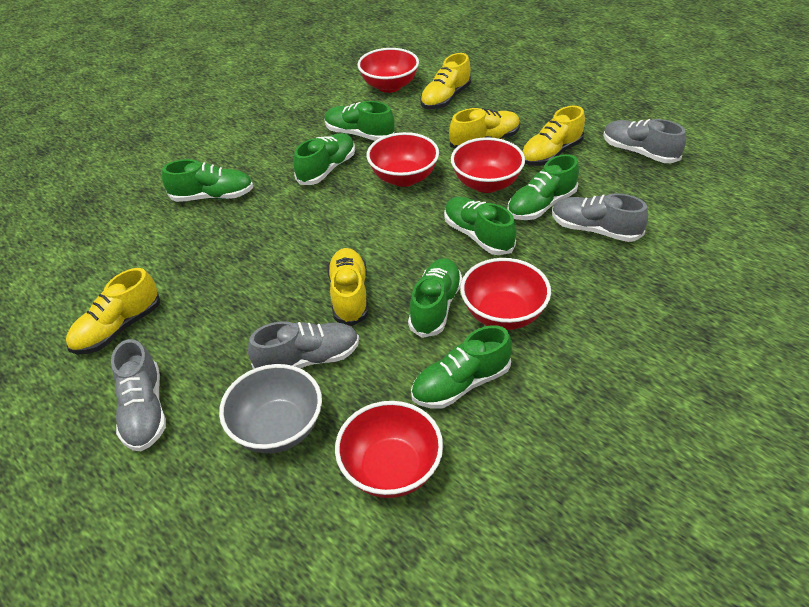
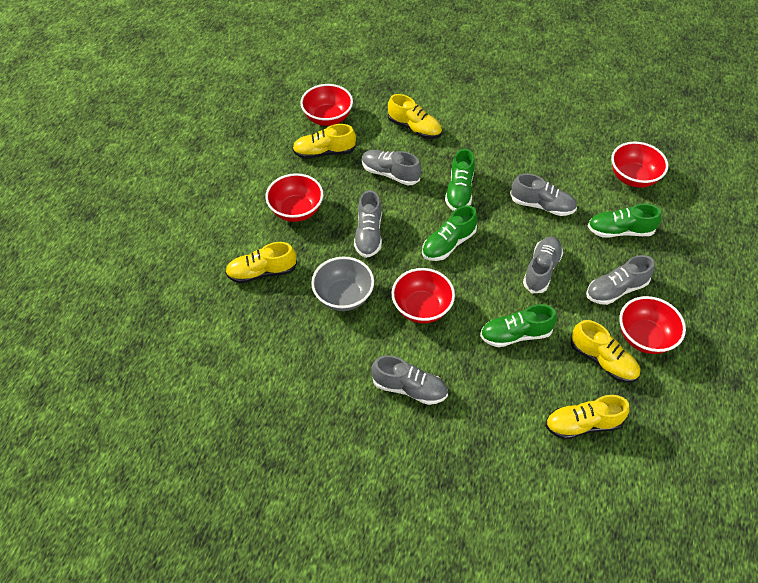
green shoe: 7 -> 4
grey shoe: 4 -> 6

